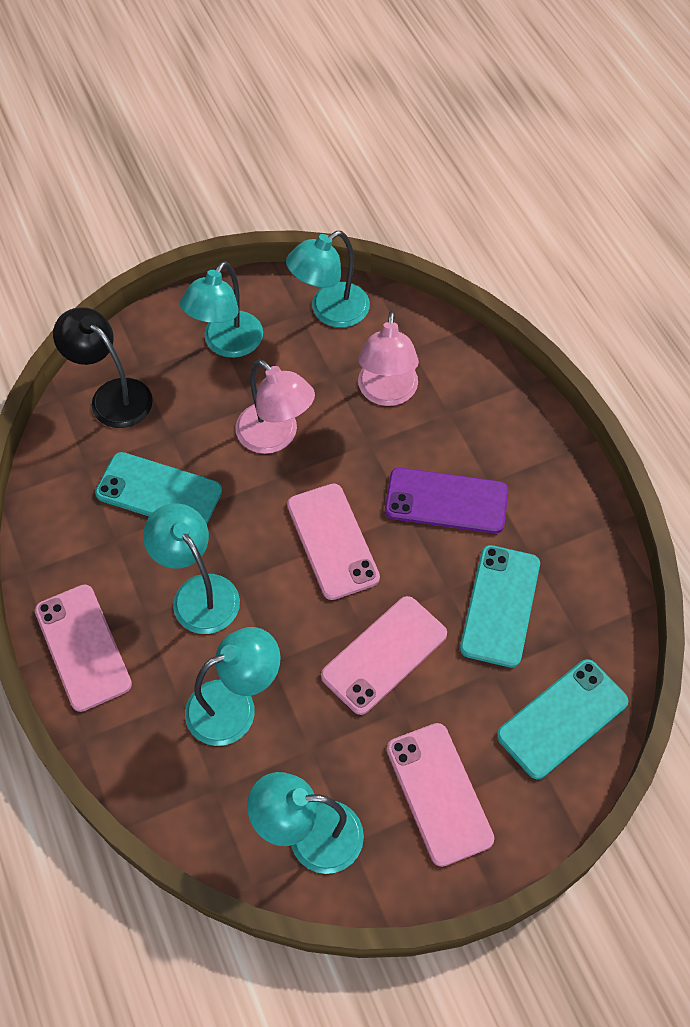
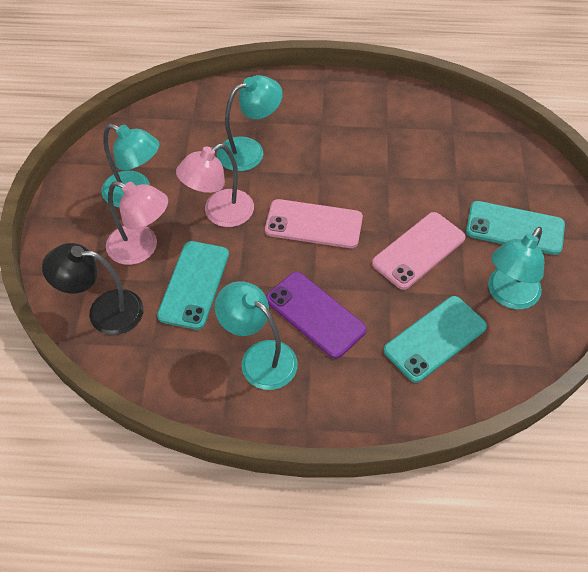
pink phone: 4 -> 2
turquoise lamp: 5 -> 4

